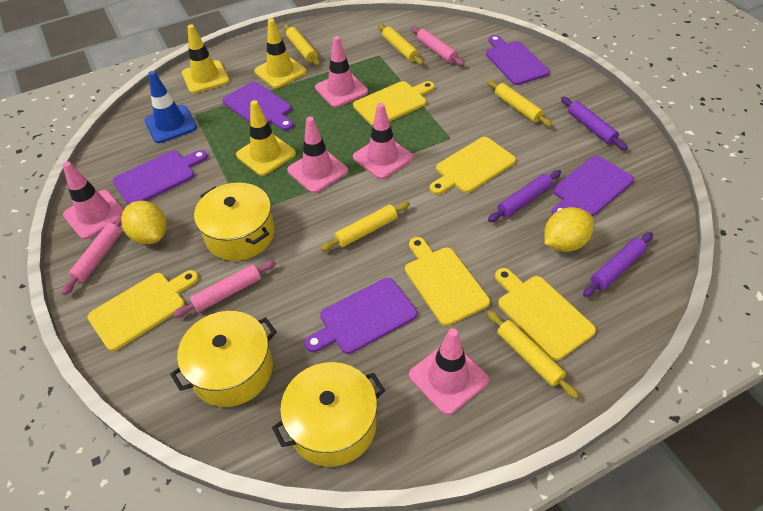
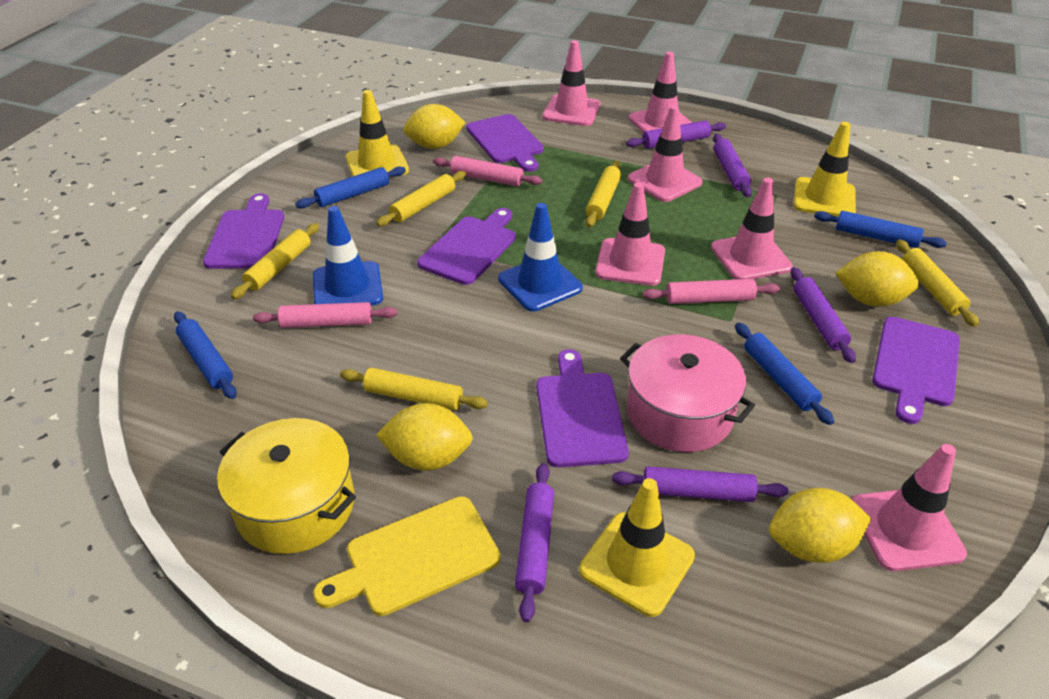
blue rolling pin: 0 -> 4
blue traffic cone: 1 -> 2
pink pot: 0 -> 1
pink traffic cone: 5 -> 6
purple rolling pin: 3 -> 5
yellow cutting board: 5 -> 1
yellow lemon: 2 -> 4
yellow pot: 3 -> 1

